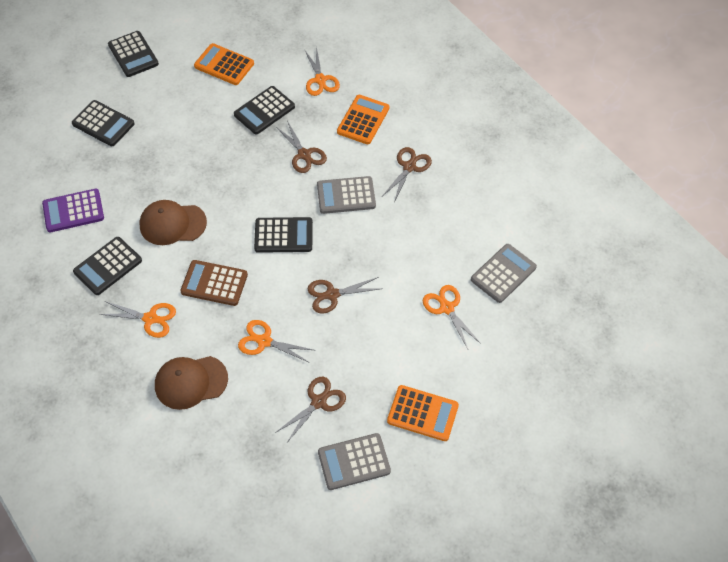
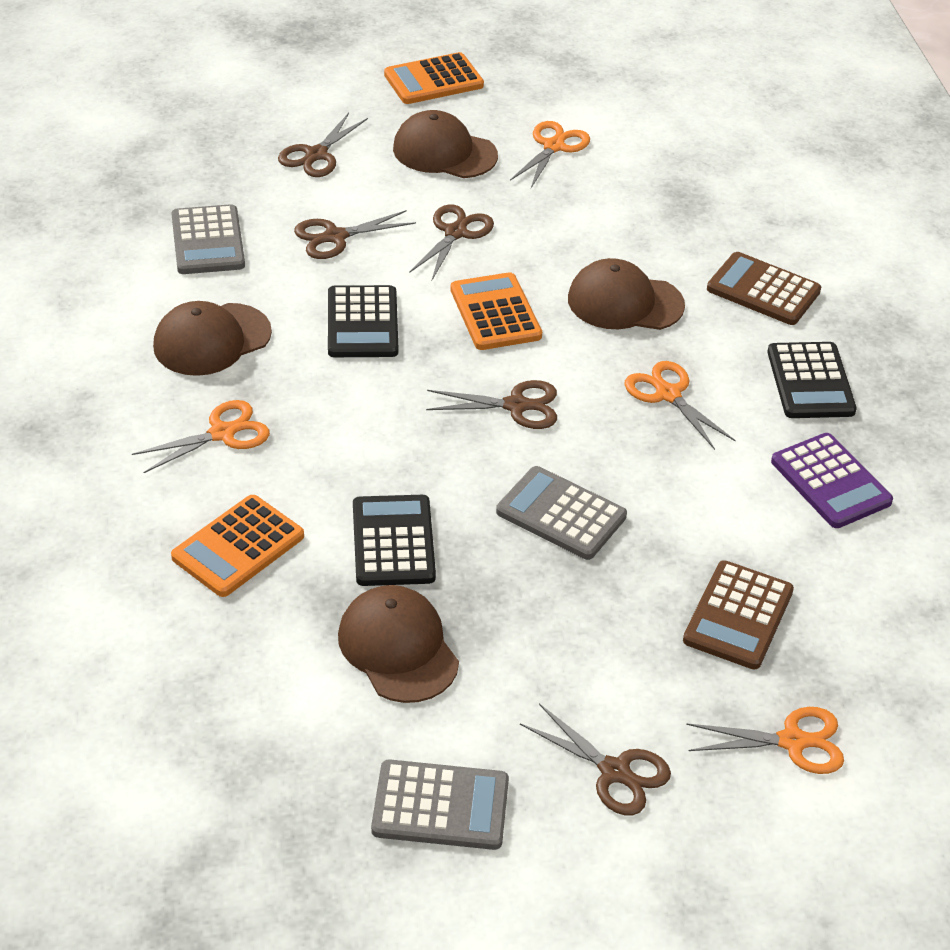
black calculator: 5 -> 3
brown calculator: 1 -> 2
brown cap: 2 -> 4
brown scissors: 4 -> 5

